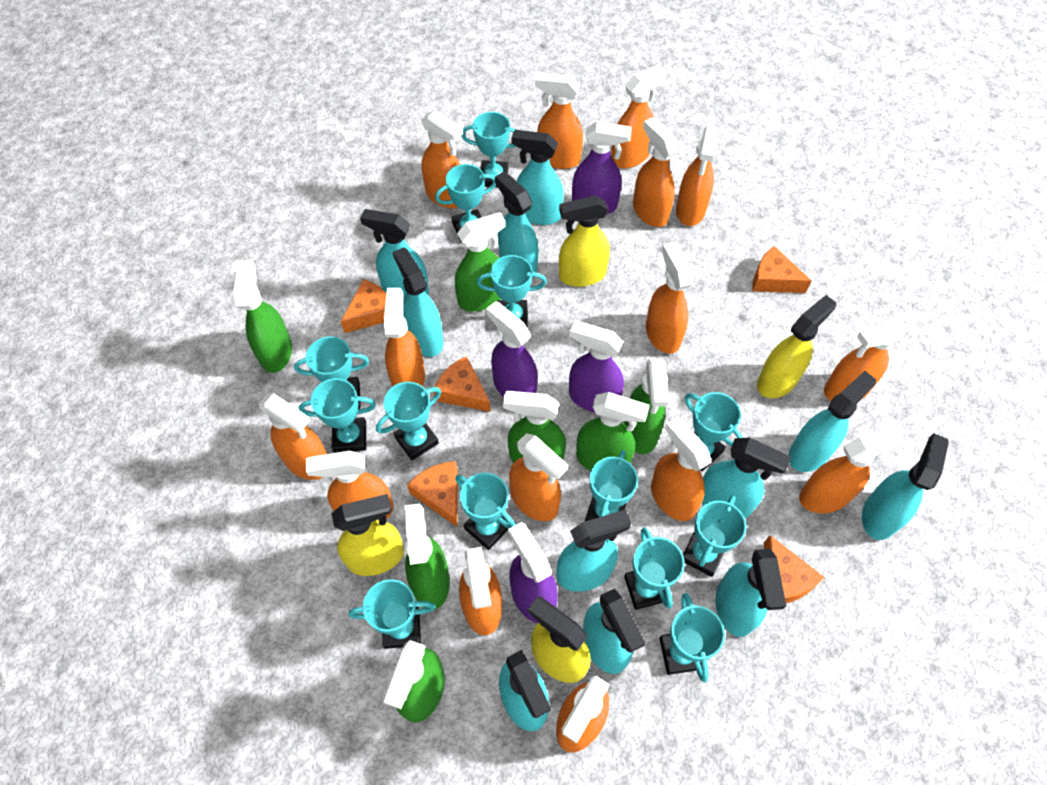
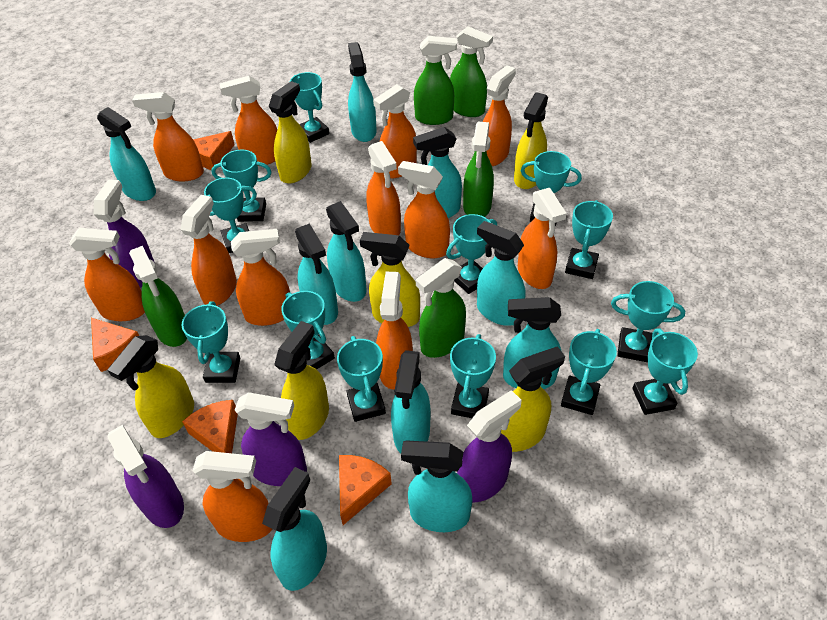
green spray bottle: 7 -> 5
orange cheese: 5 -> 4
orange spray bottle: 15 -> 12
turquoise spray bottle: 11 -> 10
yellow spray bottle: 4 -> 6

